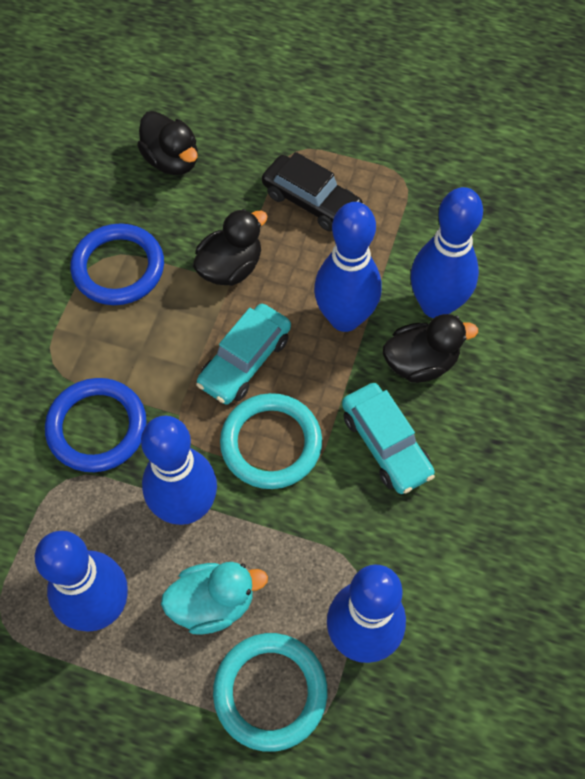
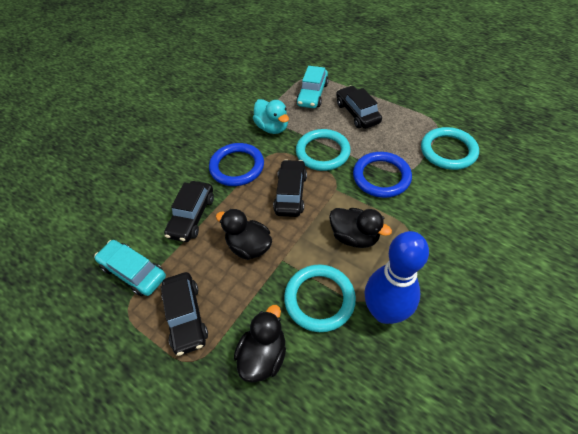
black car: 1 -> 4
blue bowling pin: 5 -> 1
turquoise ring: 2 -> 3

